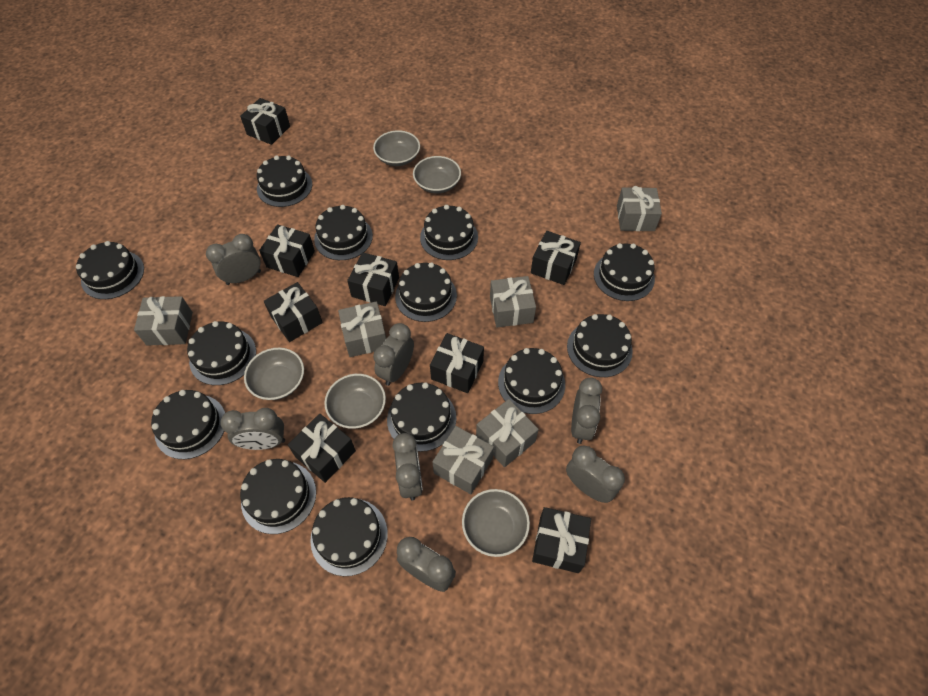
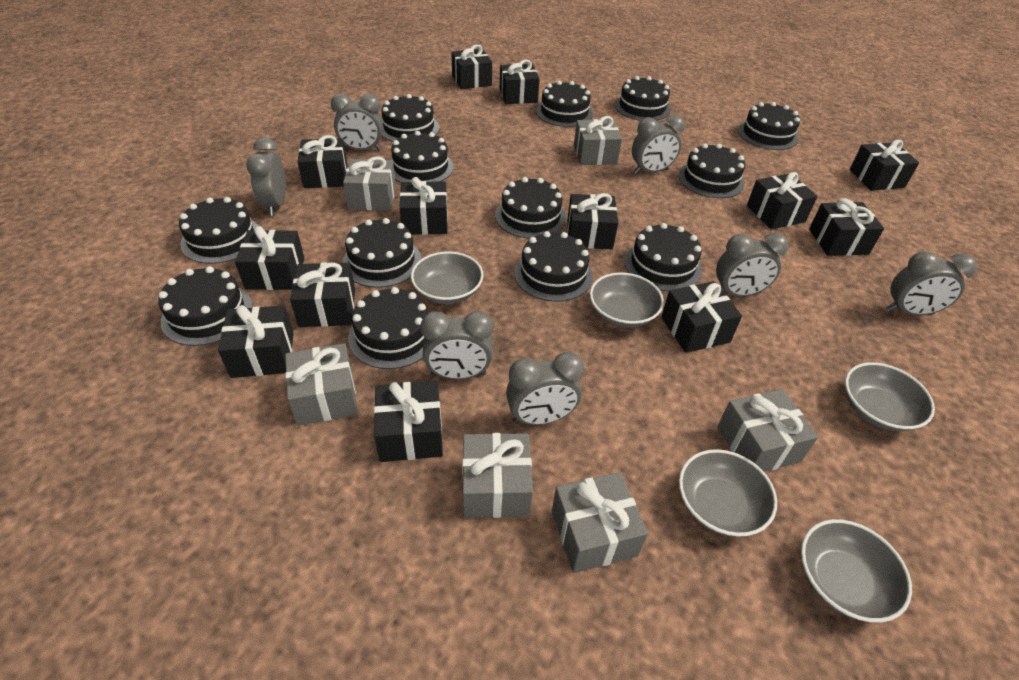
black gift: 8 -> 13

